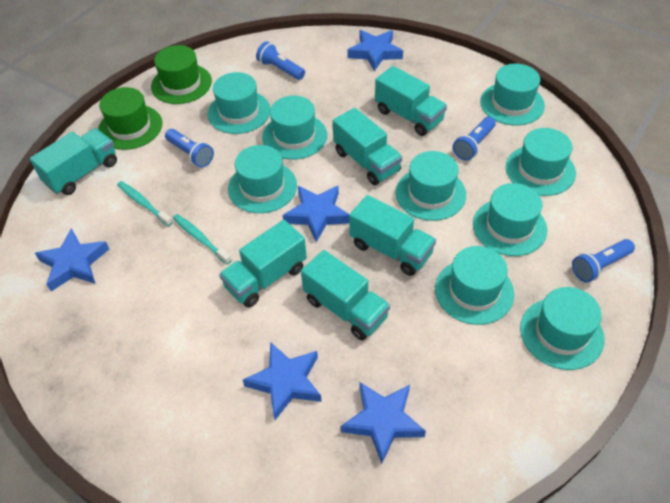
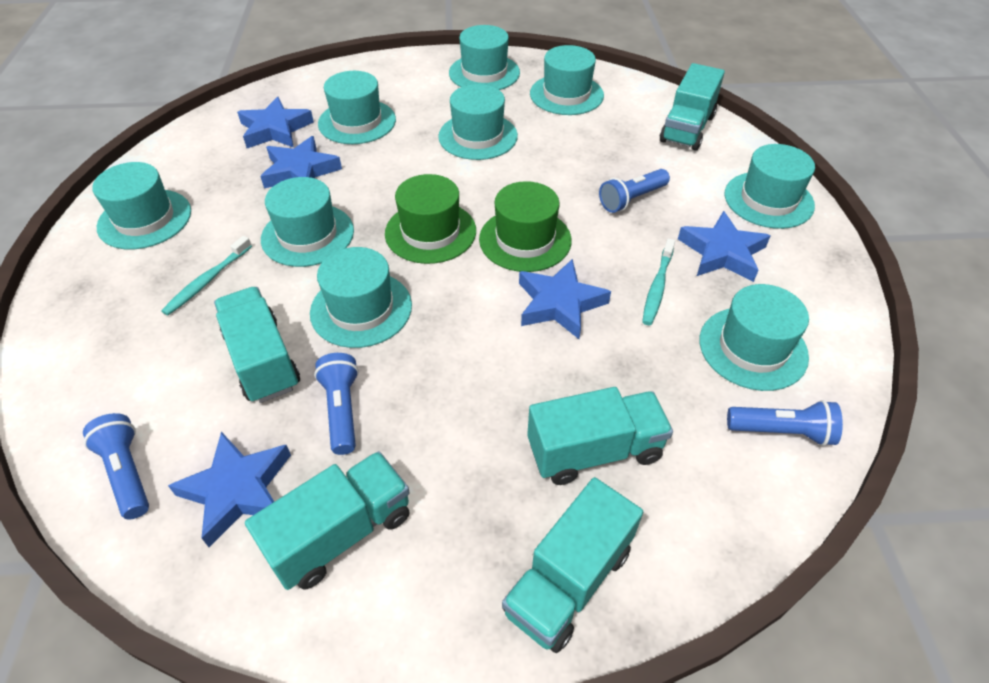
turquoise truck: 6 -> 5

